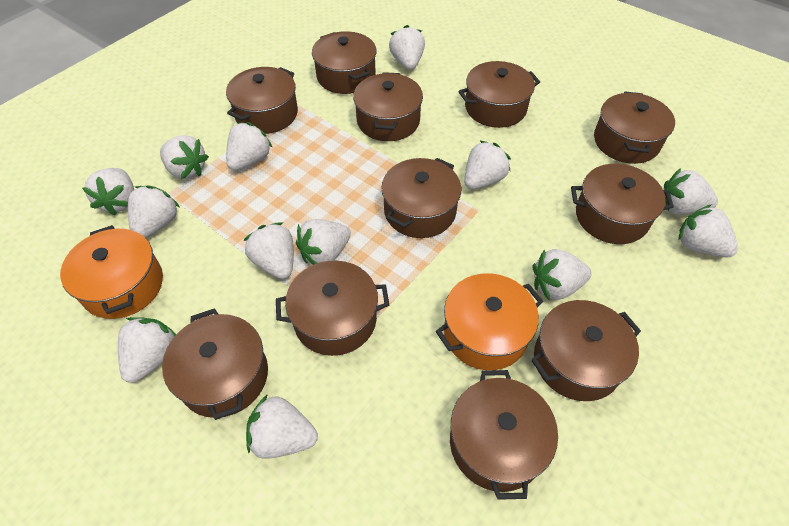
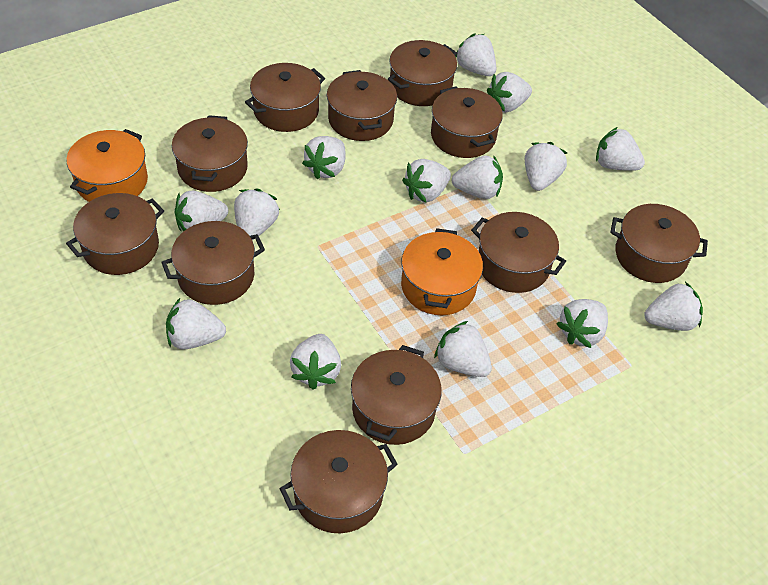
white strawberry: 13 -> 14

